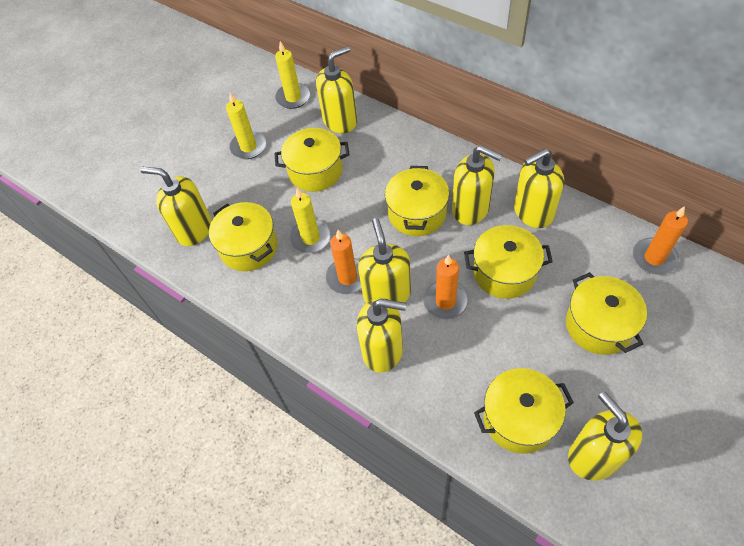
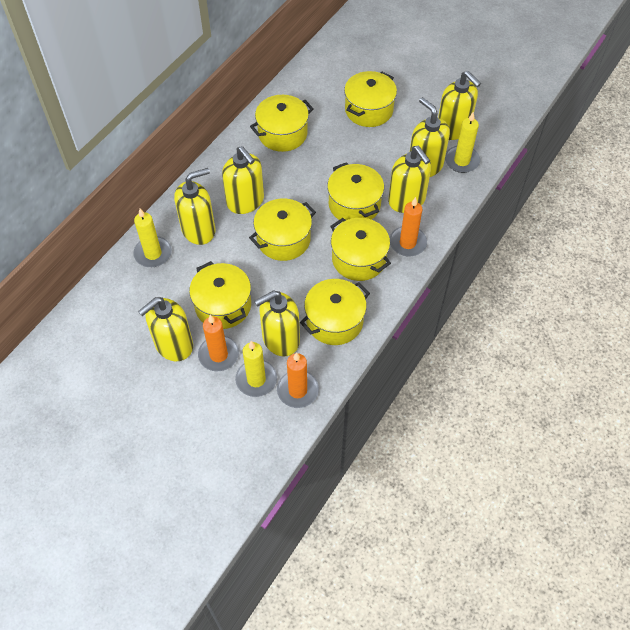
yellow pot: 6 -> 7

